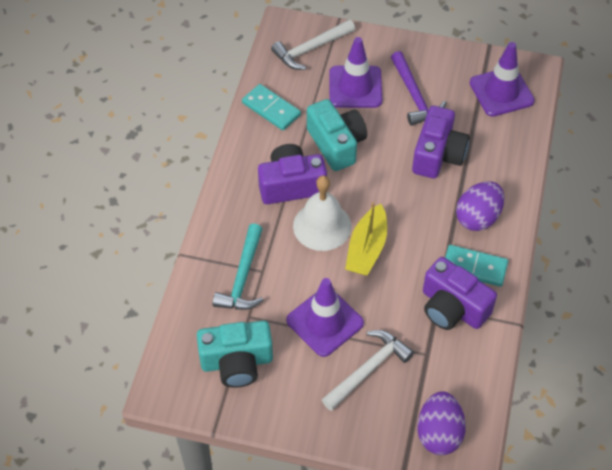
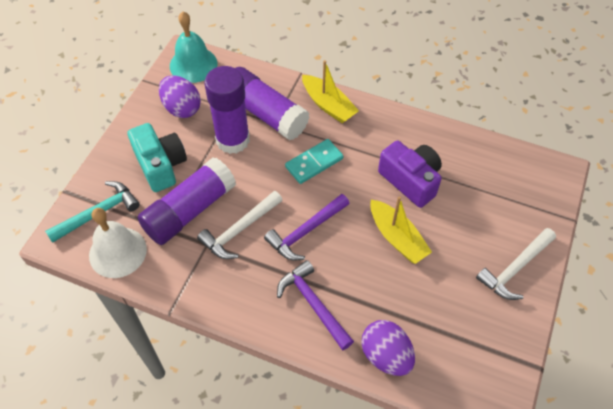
purple camera: 3 -> 1
purple glue stick: 0 -> 3
purple hammer: 1 -> 2
purple traffic cone: 3 -> 0
turquoise bell: 0 -> 1
turquoise camera: 2 -> 1
turquoise domino: 2 -> 1
yellow boat: 1 -> 2

